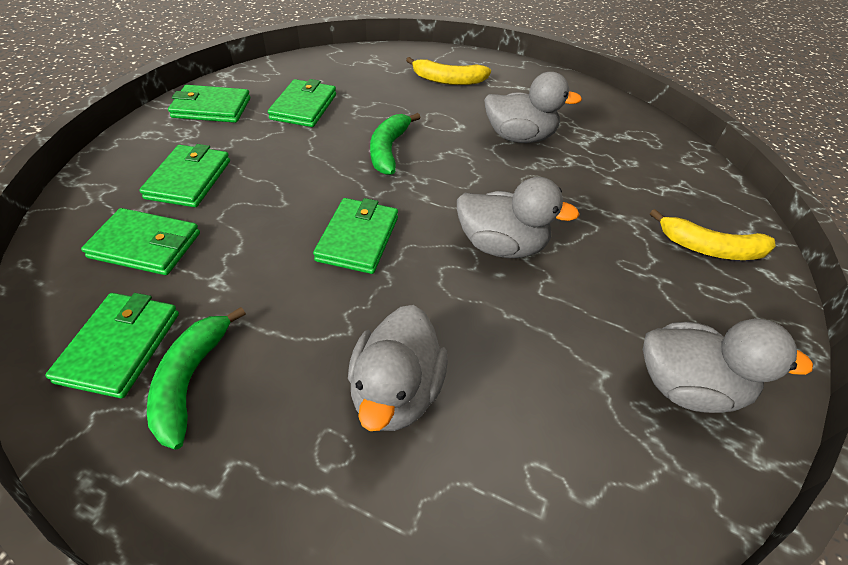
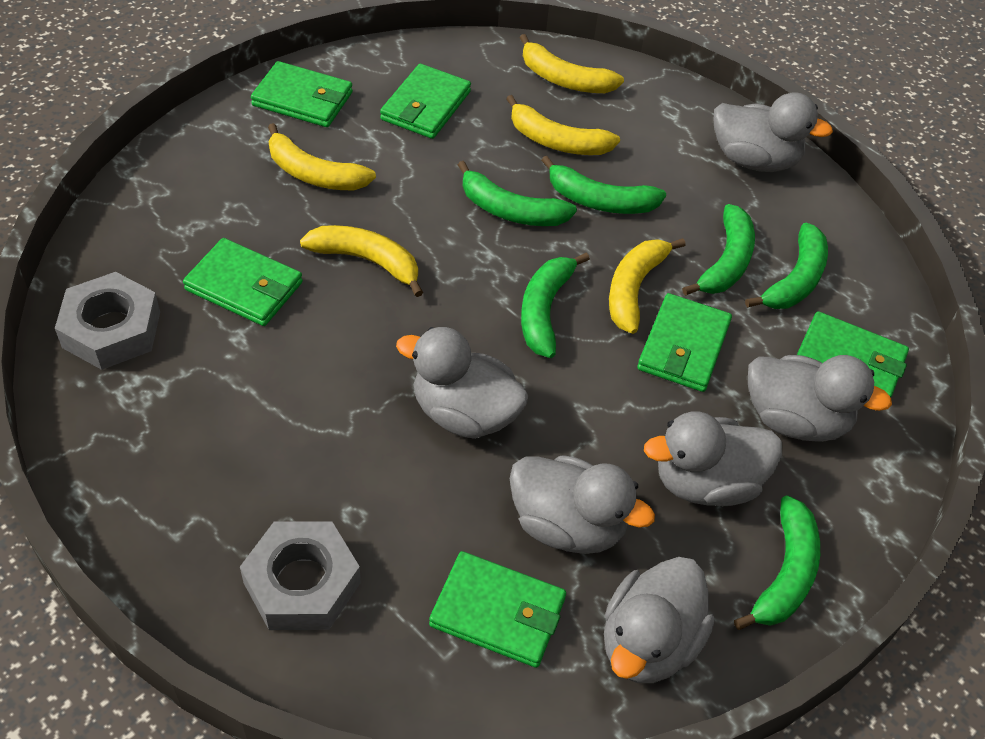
green banana: 2 -> 6
grey duck: 4 -> 6
grey nut: 0 -> 2
yellow banana: 2 -> 5

